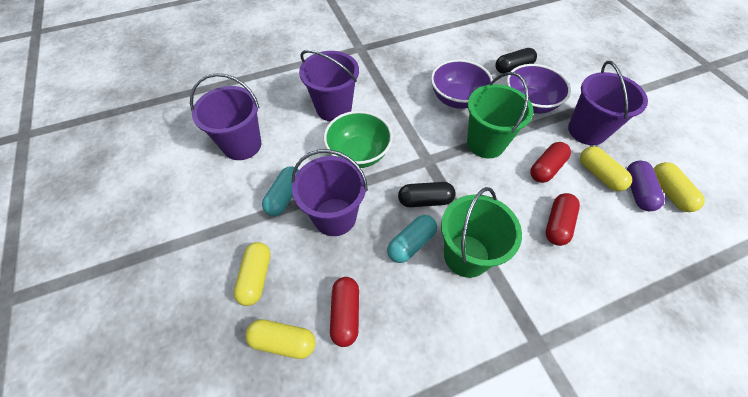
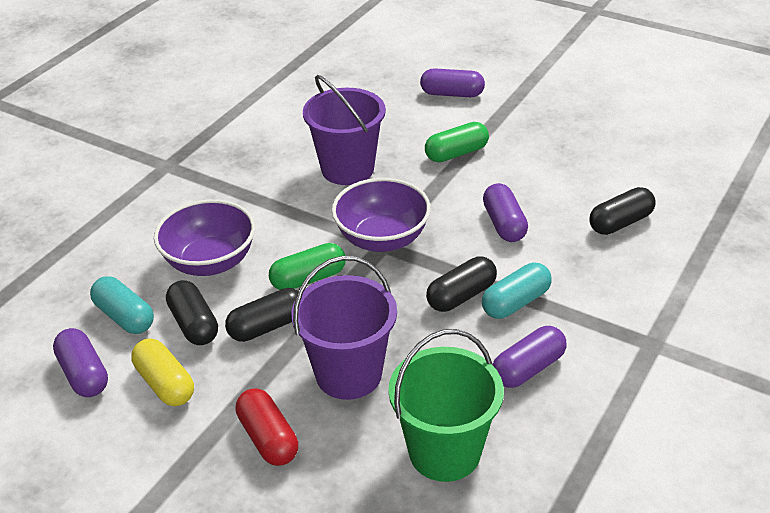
black capsule: 2 -> 4
green bowl: 1 -> 0
green bucket: 2 -> 1
green capsule: 0 -> 2
purple bucket: 4 -> 2
purple capsule: 1 -> 4
red capsule: 3 -> 1
yellow capsule: 4 -> 1

